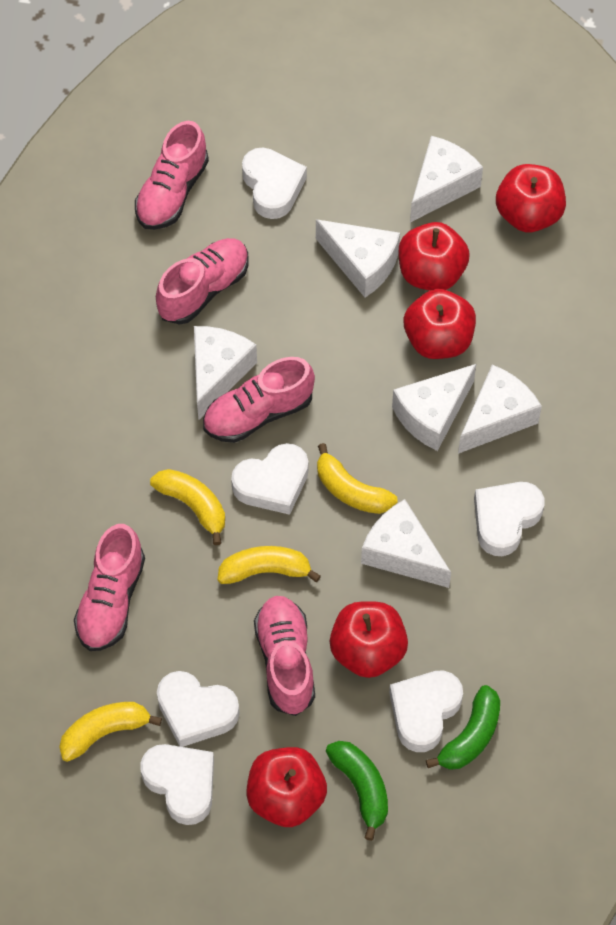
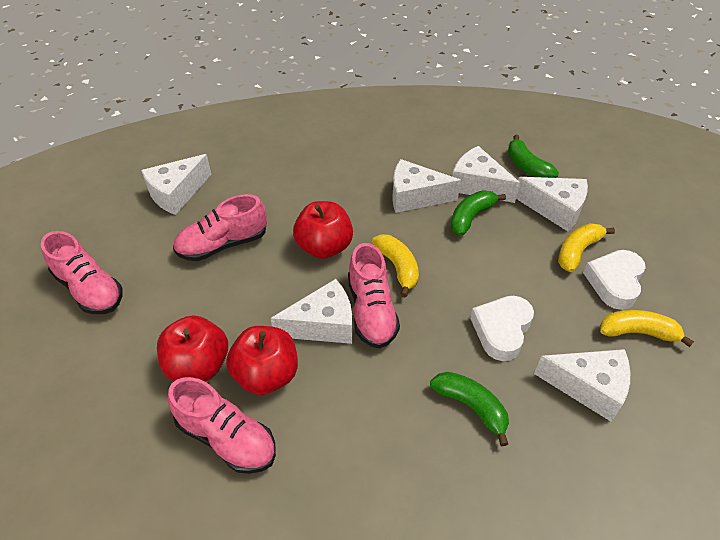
green banana: 2 -> 3
pink shoe: 5 -> 4
red apple: 5 -> 3
white heart: 6 -> 2
yellow banana: 4 -> 3

